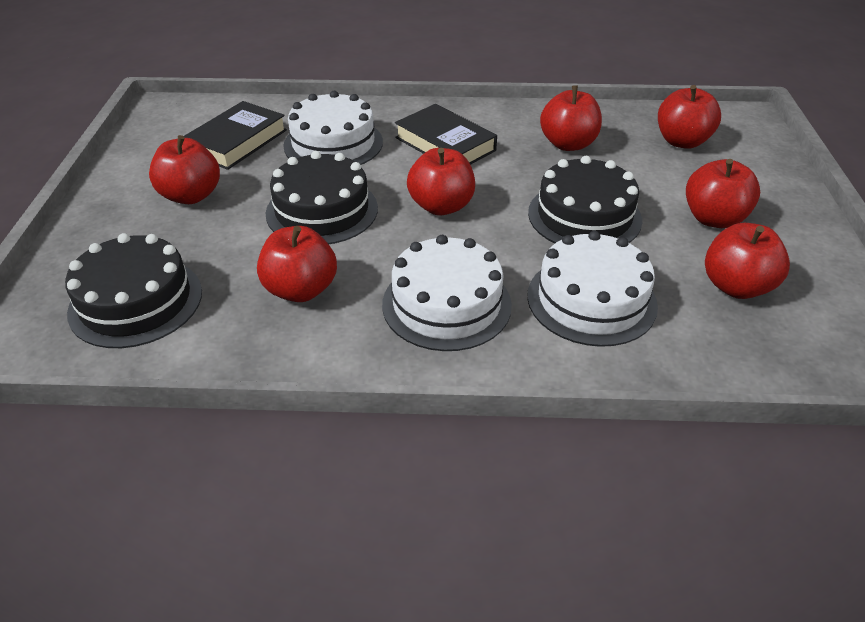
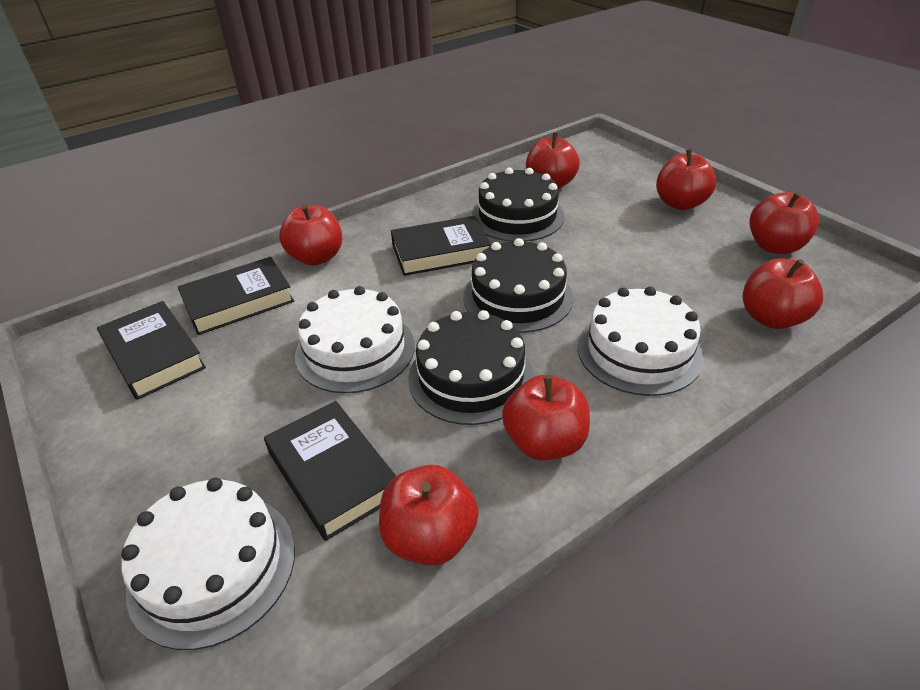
black book: 2 -> 4

